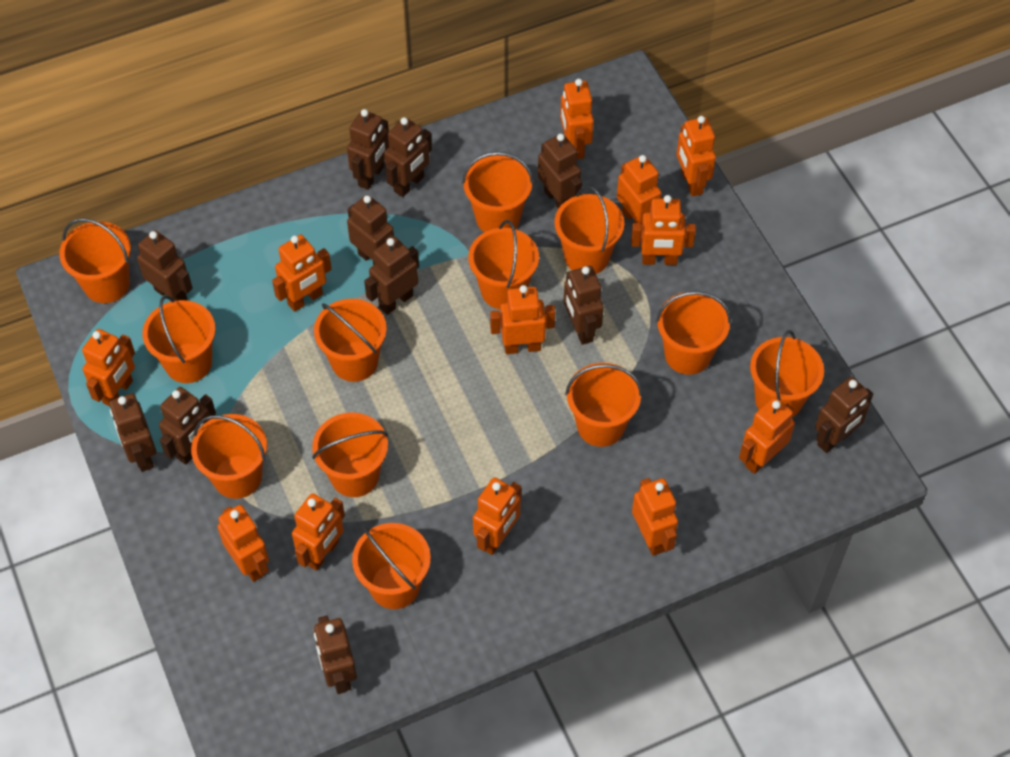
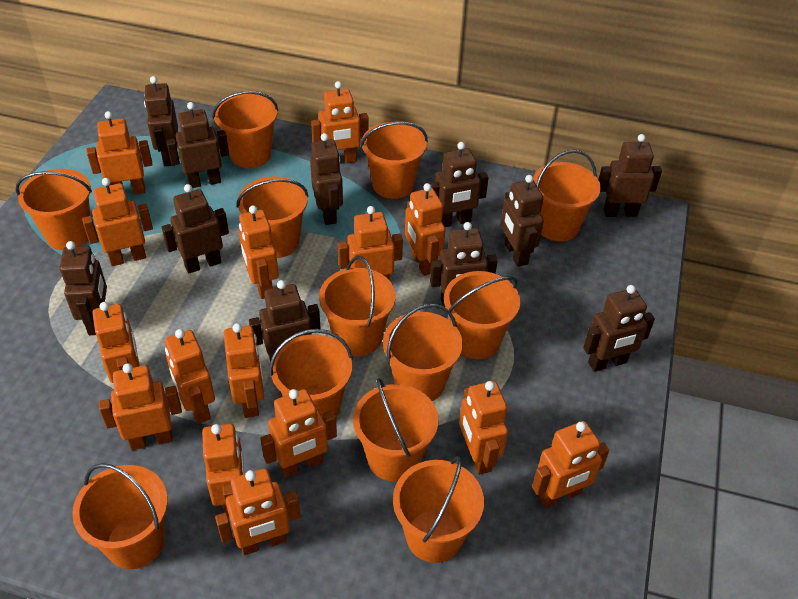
orange robot: 12 -> 15

